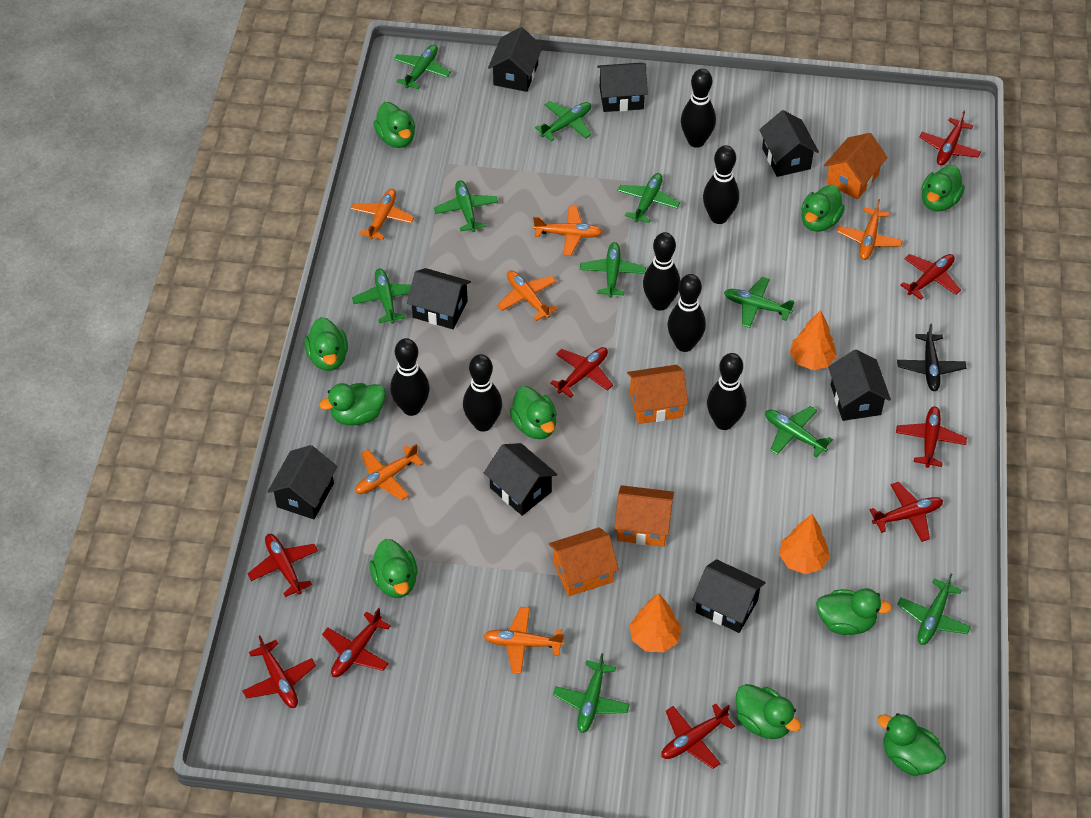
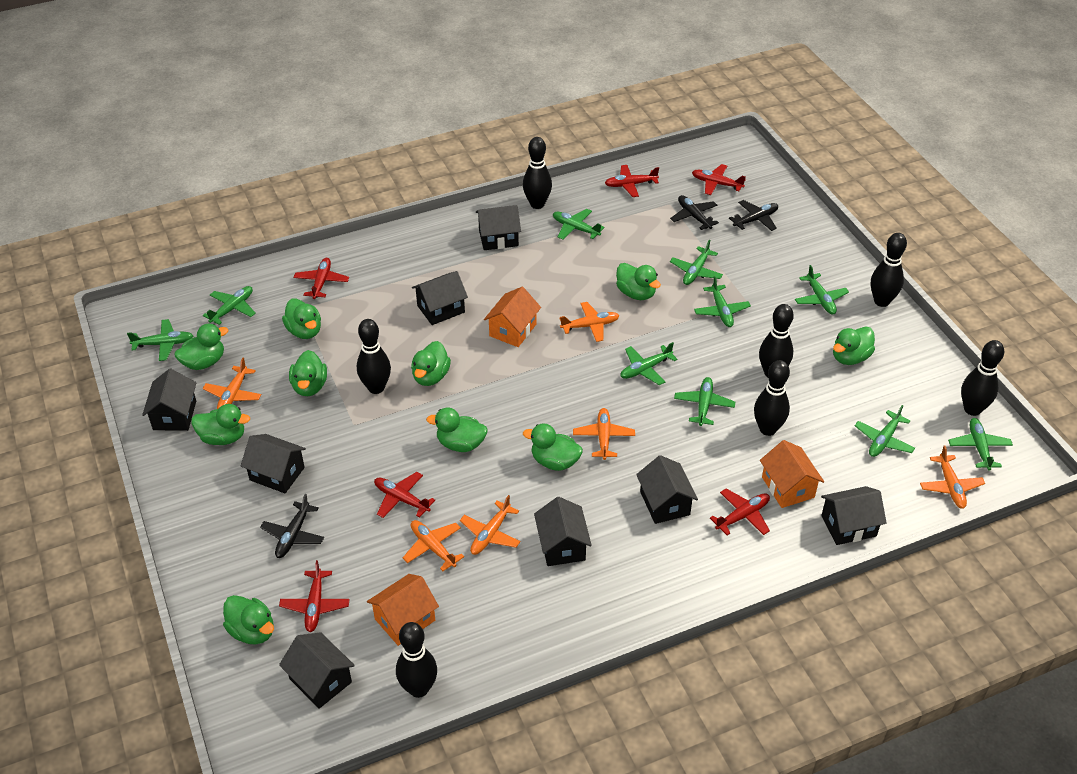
black plane: 1 -> 3
orange house: 4 -> 3
orange tree: 3 -> 0
red plane: 9 -> 6

